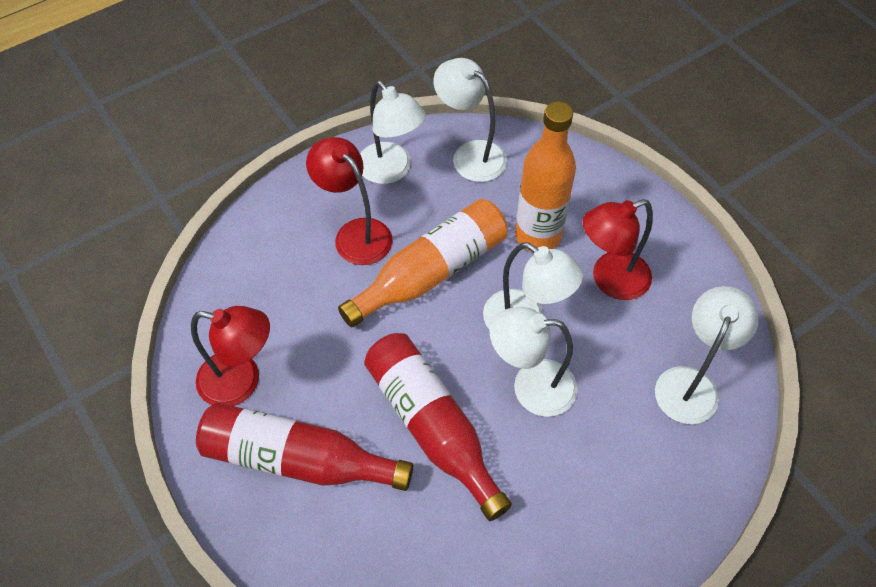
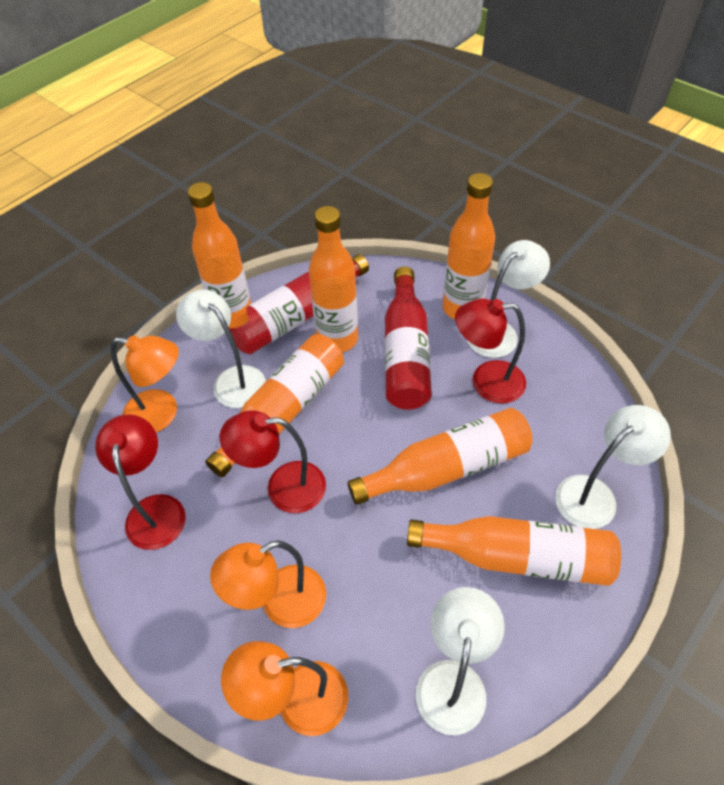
orange bottle: 2 -> 6
orange lamp: 0 -> 3
white lamp: 5 -> 4

